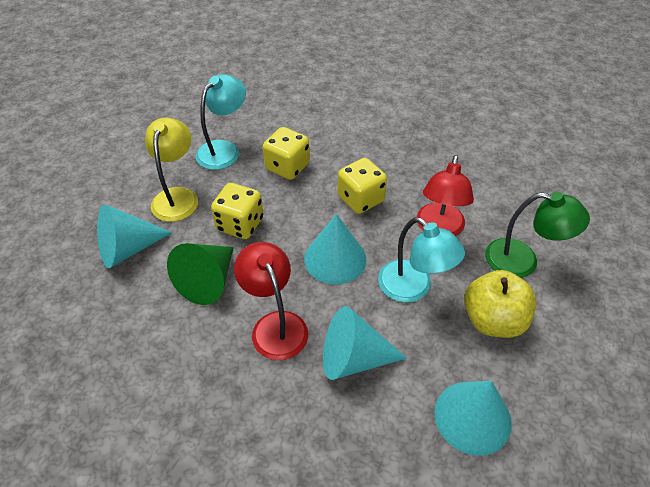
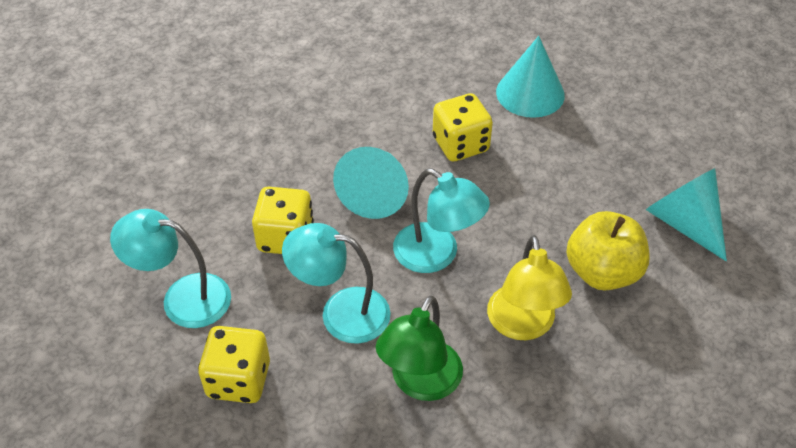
green cone: 1 -> 0
red lamp: 2 -> 0
turquoise cone: 4 -> 3
turquoise lamp: 2 -> 3

